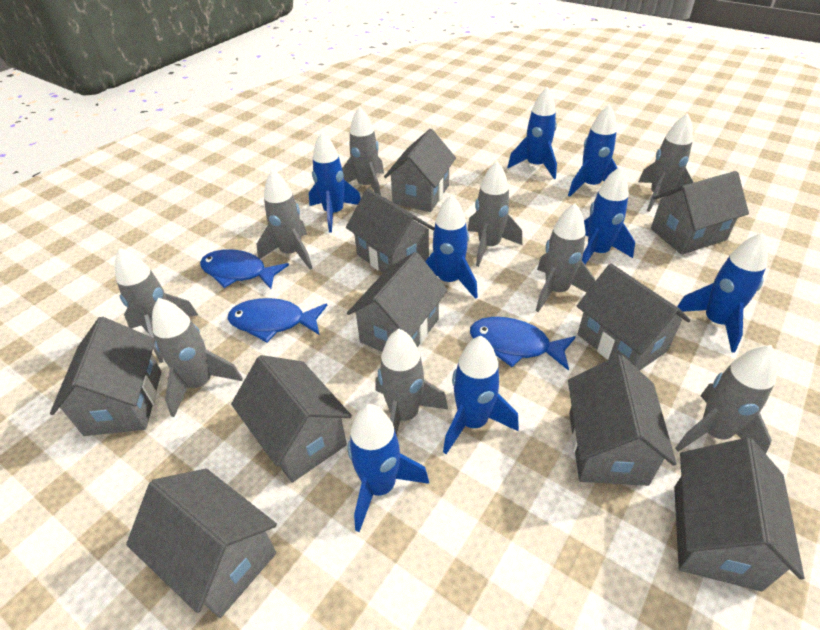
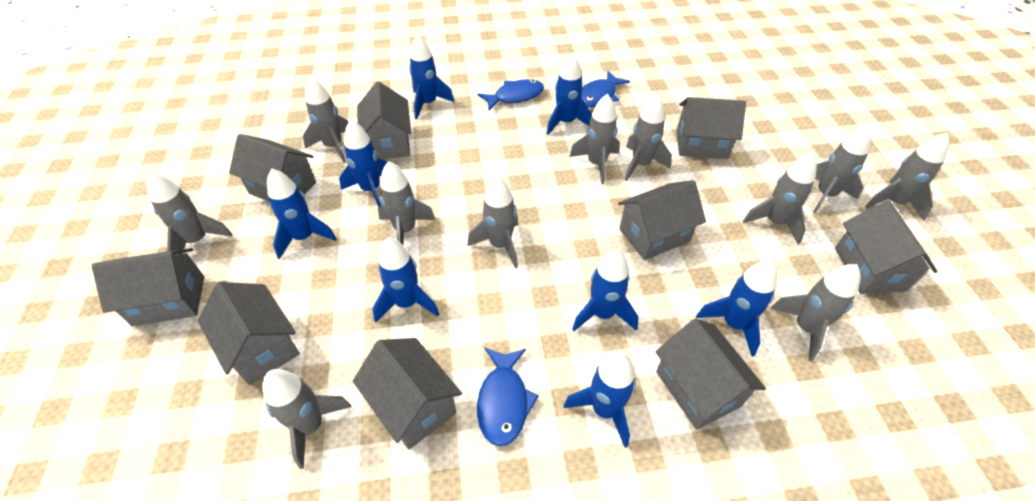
grey house: 10 -> 9
grey rocket: 9 -> 11

